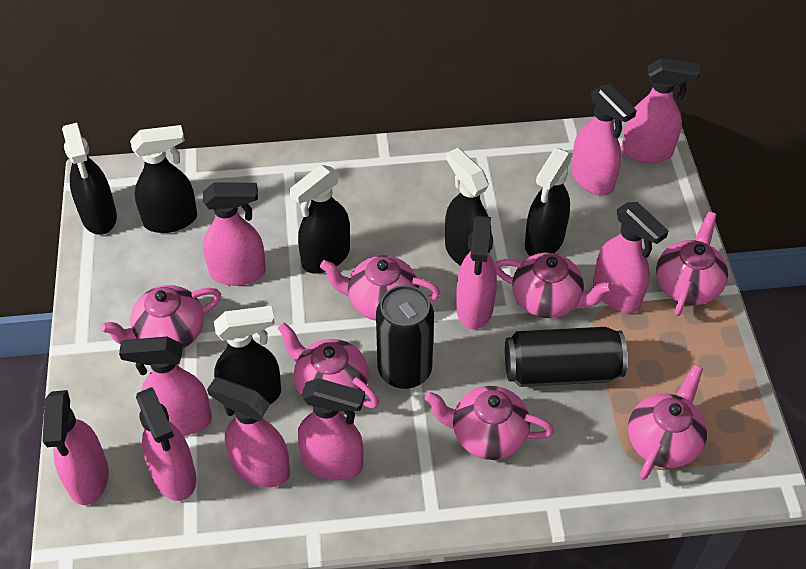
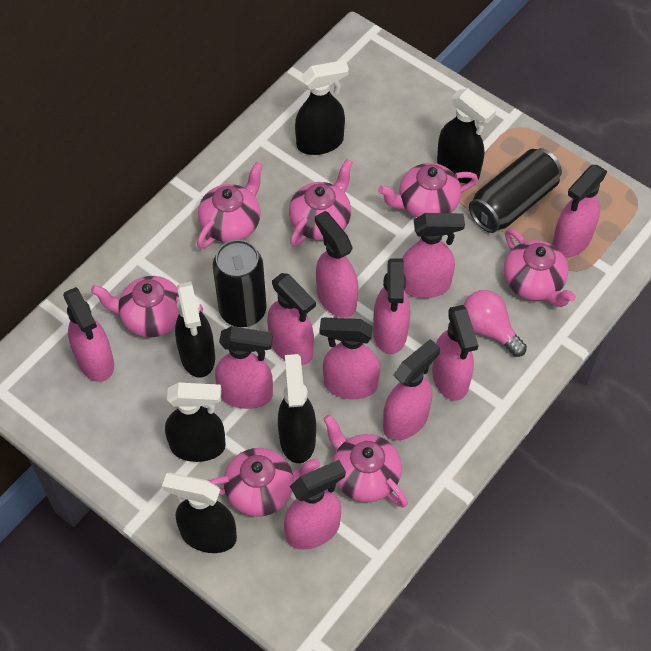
pink light bulb: 0 -> 1
pink spray bottle: 10 -> 11

